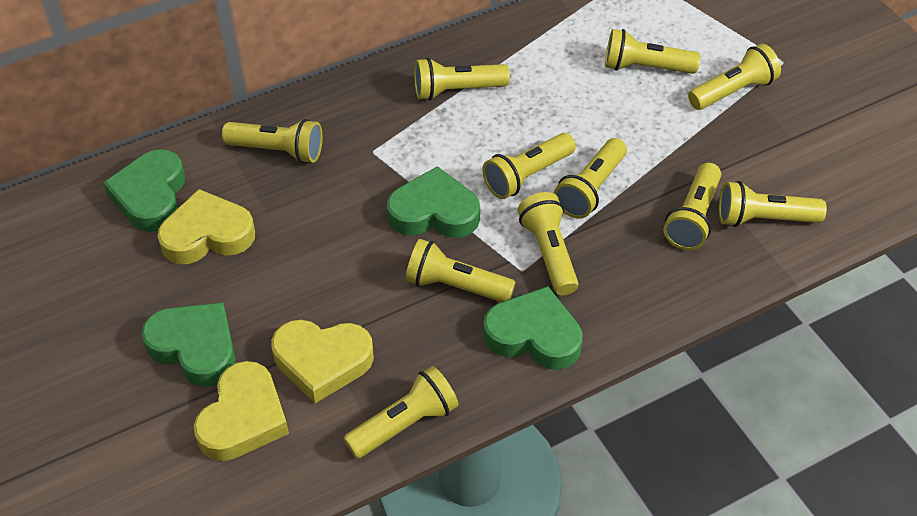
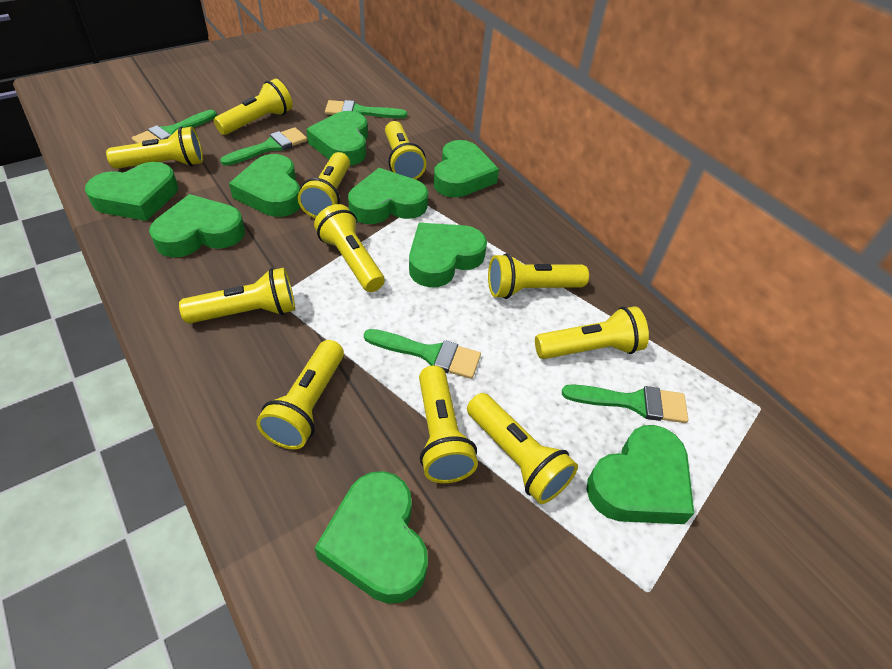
green brush: 0 -> 5
green heart: 4 -> 9
yellow heart: 3 -> 0

